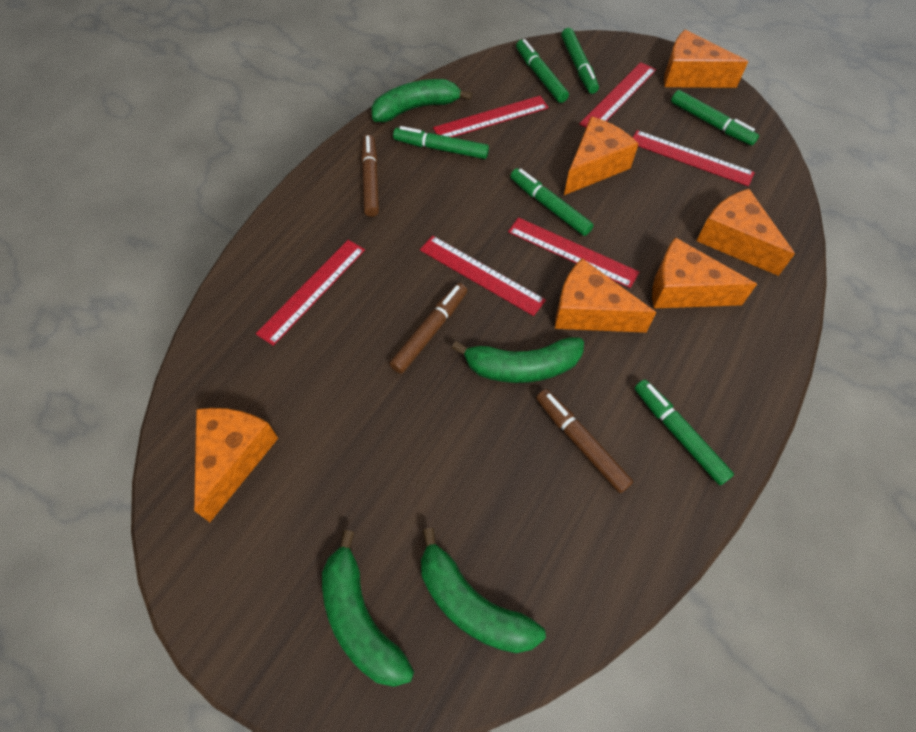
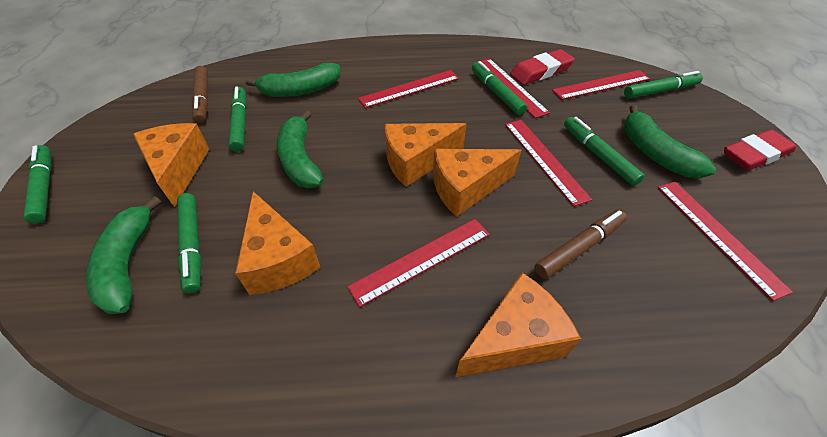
brown marker: 3 -> 2
orange cheese: 6 -> 5
red eraser: 0 -> 2

